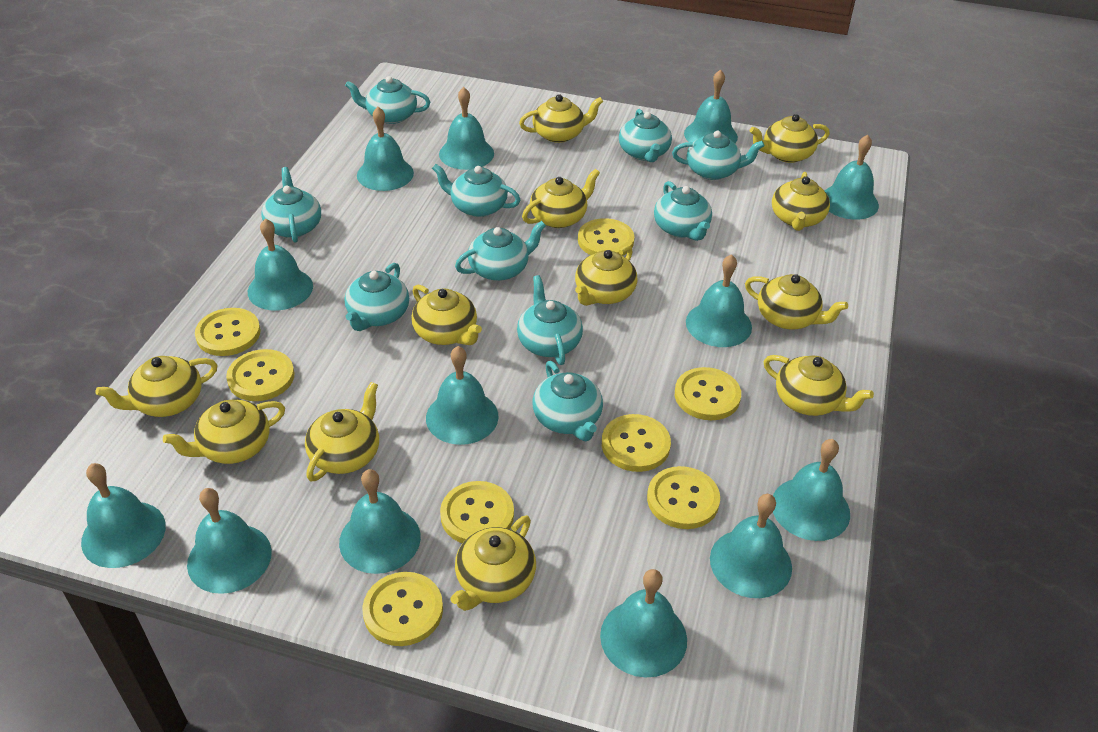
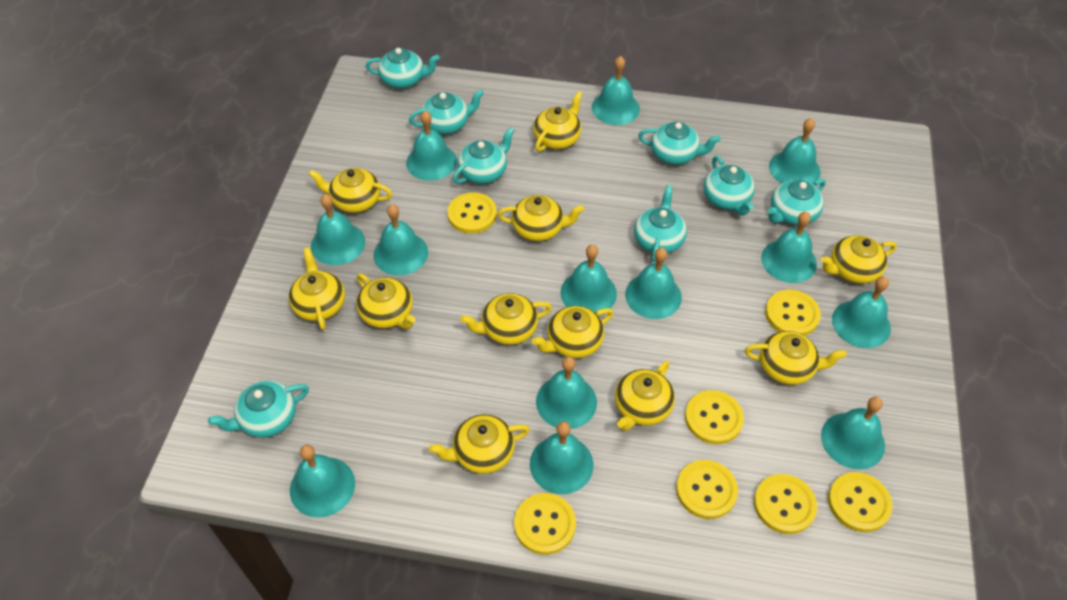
turquoise teapot: 10 -> 8
yellow button: 8 -> 7
yellow teapot: 12 -> 11

